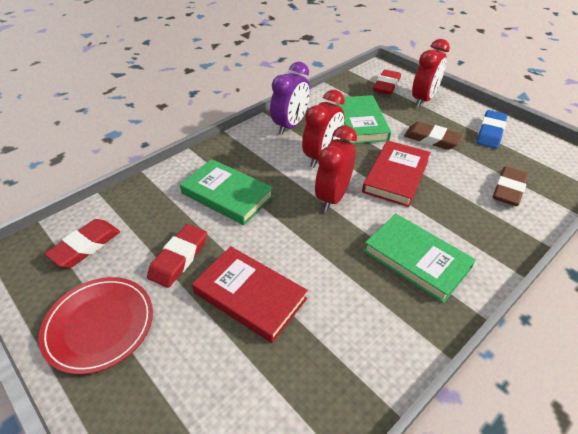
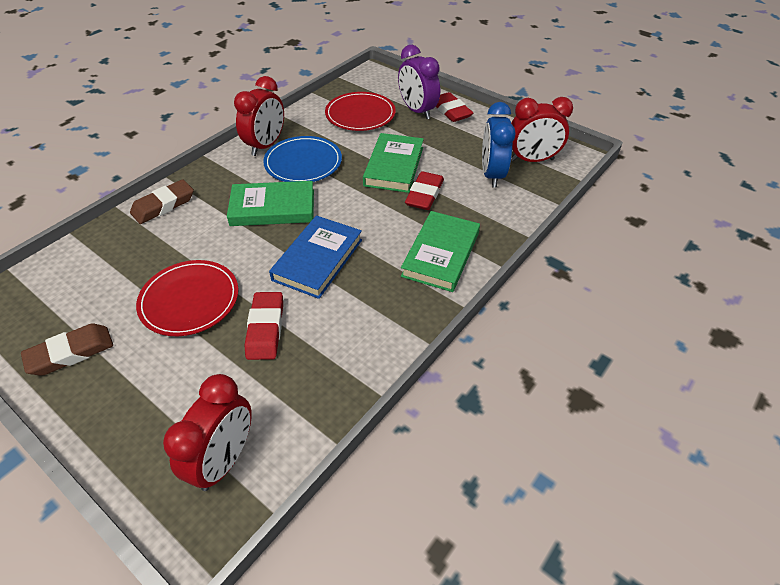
blue book: 0 -> 1
blue clock: 0 -> 1
blue eraser: 1 -> 0
blue plate: 0 -> 1
red book: 2 -> 0
red plate: 1 -> 2

